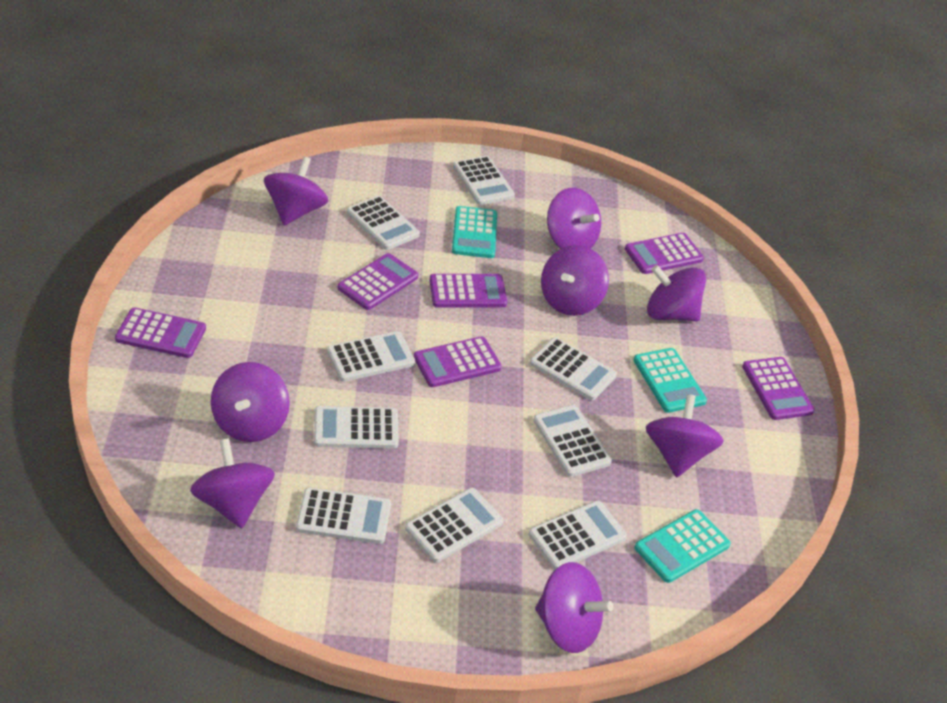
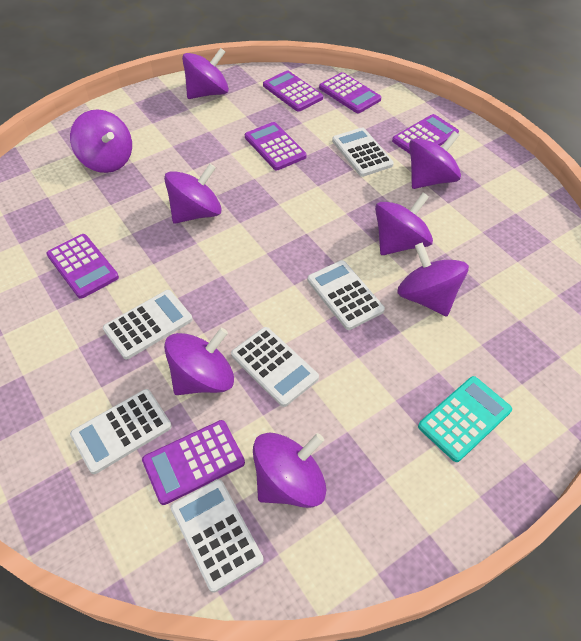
turquoise calculator: 3 -> 1
white calculator: 9 -> 6

